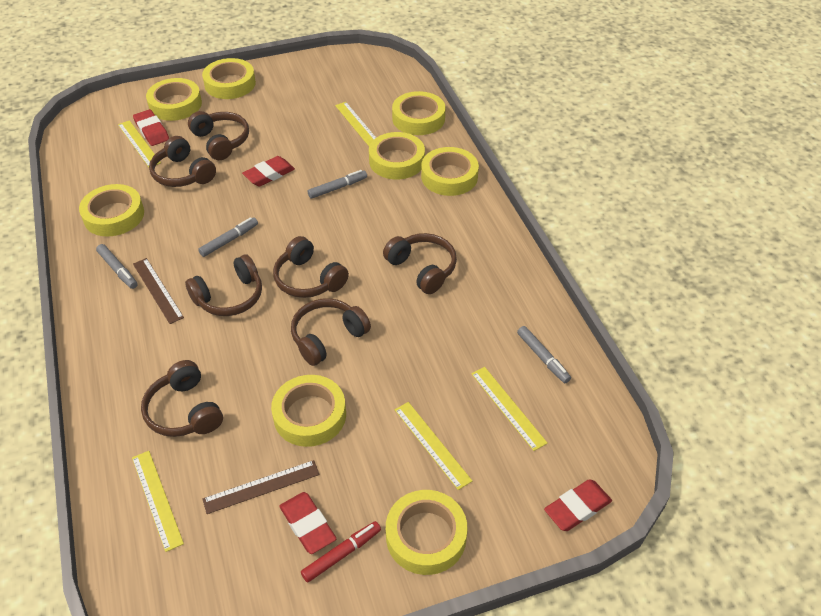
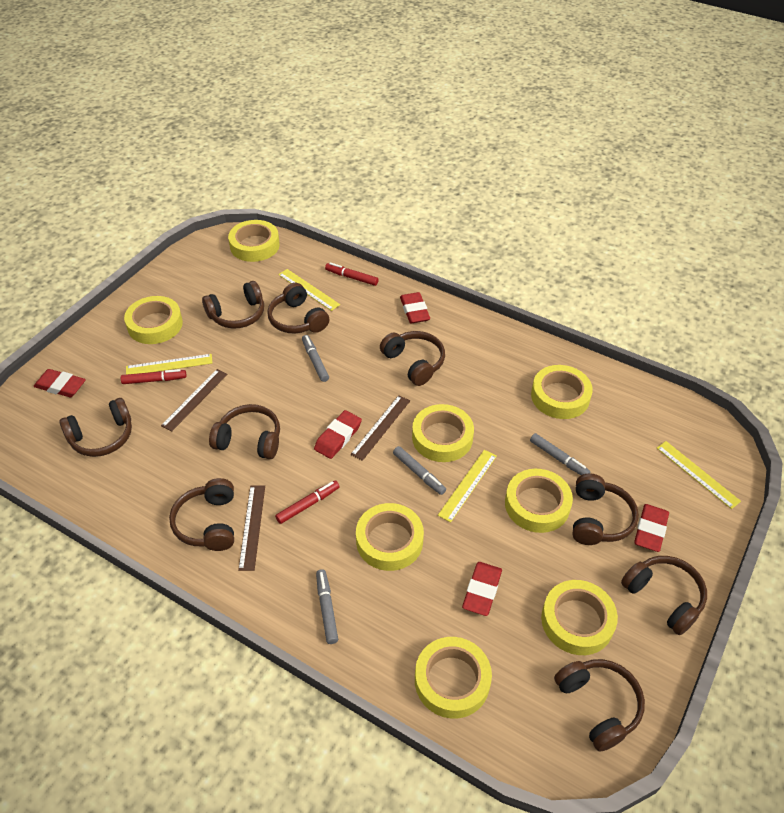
brown headphones: 7 -> 9
brown ruler: 2 -> 3
red eraser: 4 -> 5
red marker: 1 -> 3
yellow ruler: 5 -> 4

